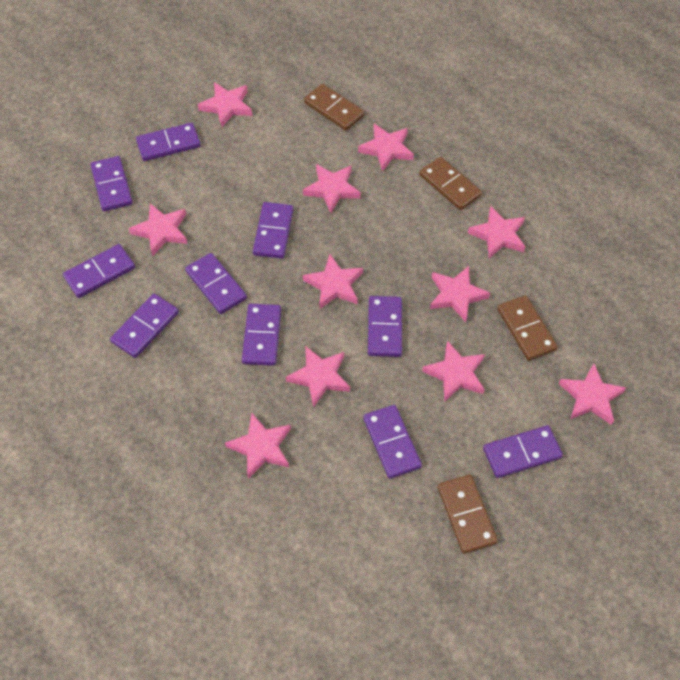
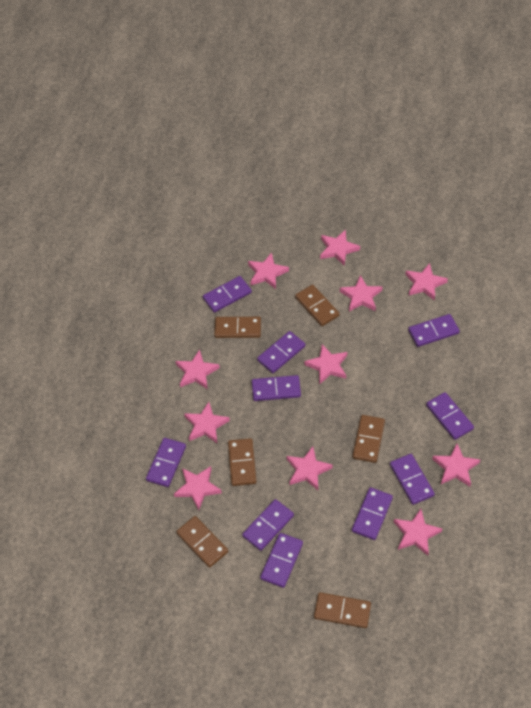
brown domino: 4 -> 6

